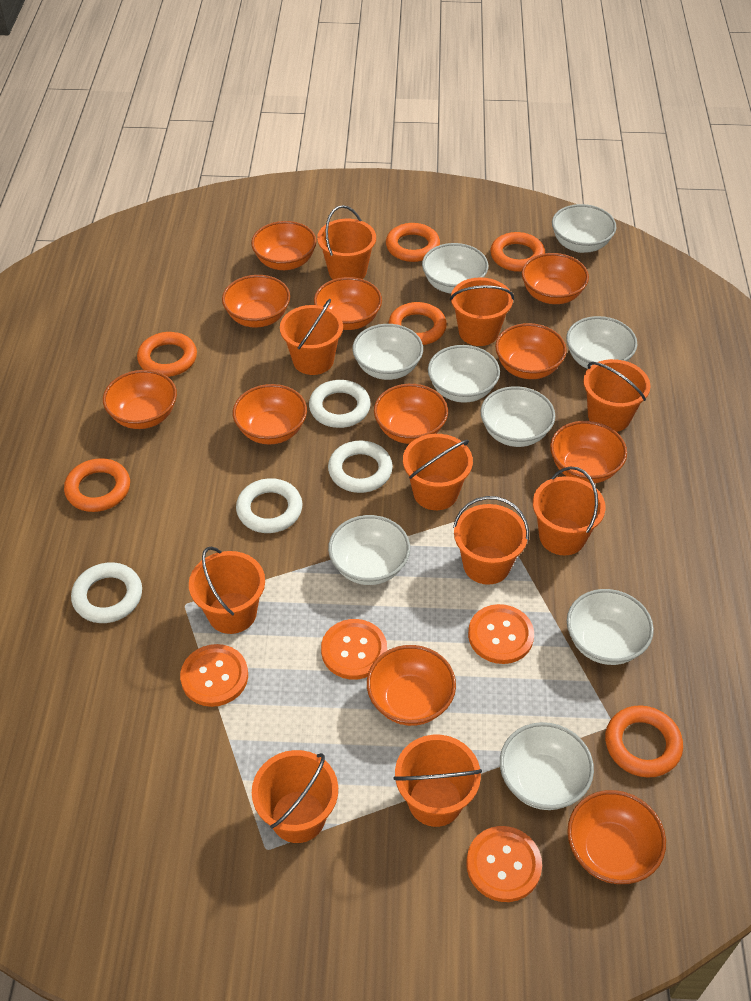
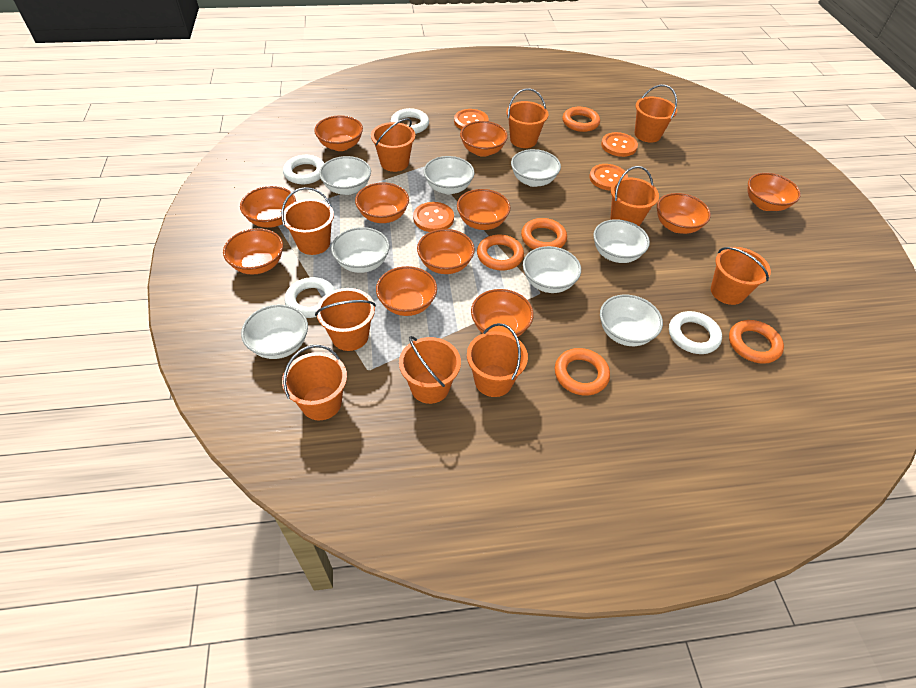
orange ring: 6 -> 5
white bowl: 9 -> 8

